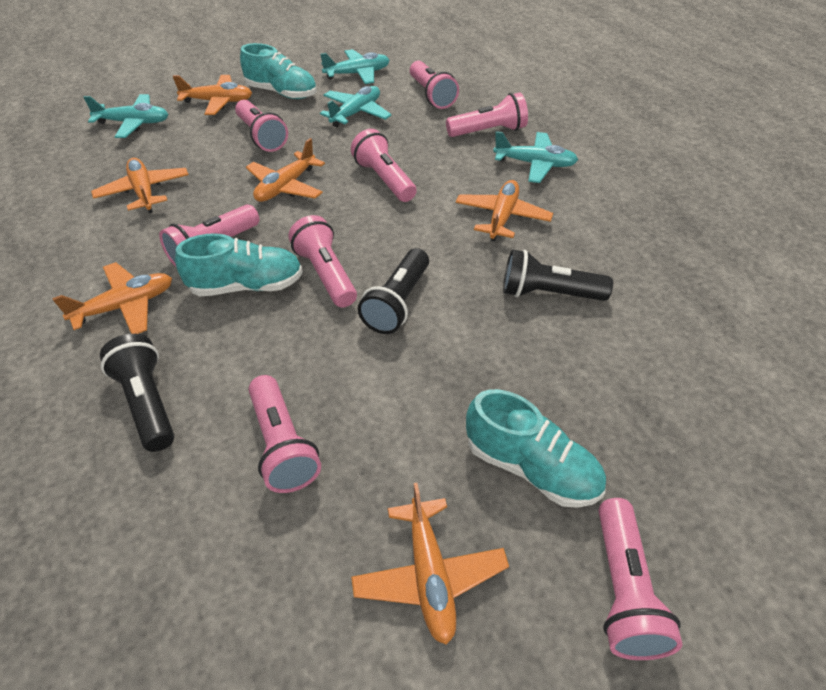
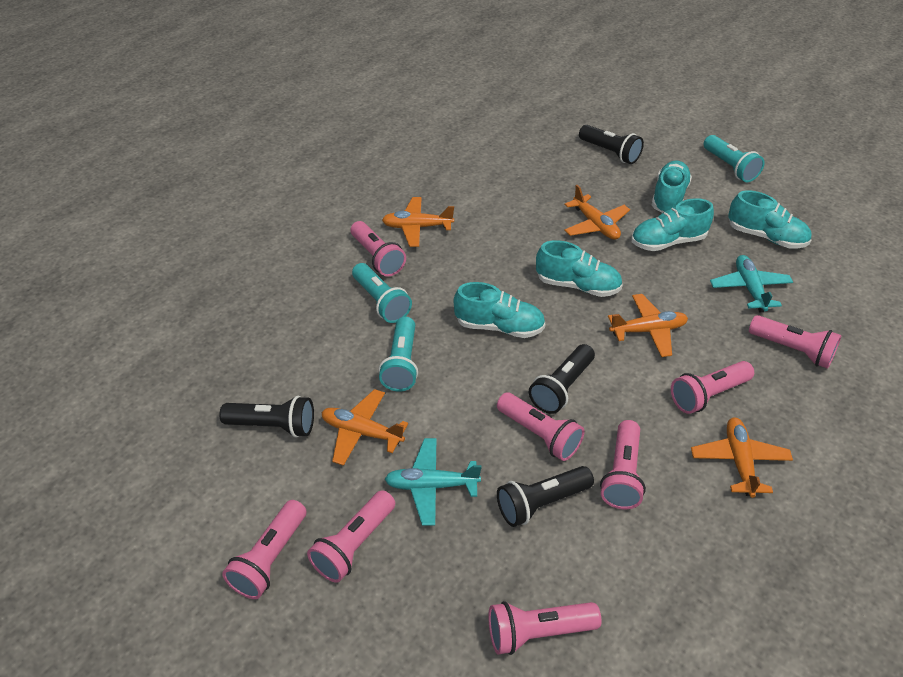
black flashlight: 3 -> 4
orange plane: 6 -> 5
turquoise flashlight: 0 -> 3
turquoise plane: 4 -> 2
turquoise shoe: 3 -> 5

